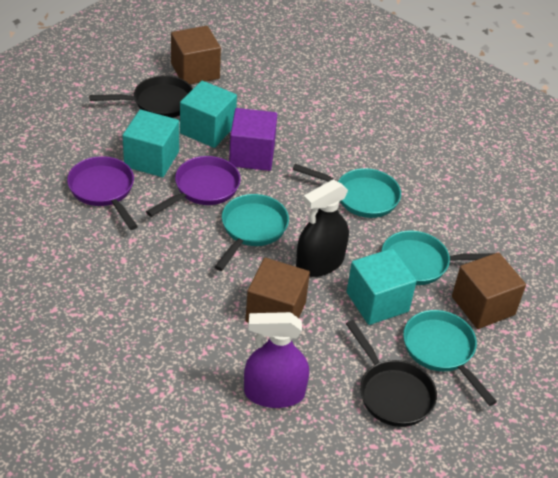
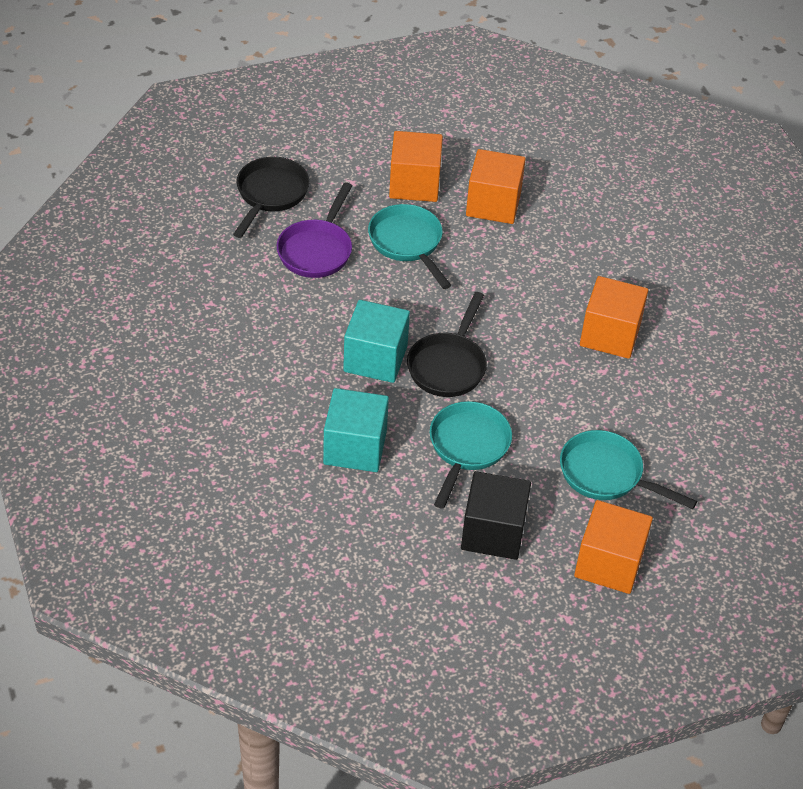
black cube: 0 -> 1
black spray bottle: 1 -> 0
brown cube: 3 -> 0
orange cube: 0 -> 4
purple cube: 1 -> 0
purple pan: 2 -> 1
purple spray bottle: 1 -> 0
turquoise cube: 3 -> 2
turquoise pan: 4 -> 3

